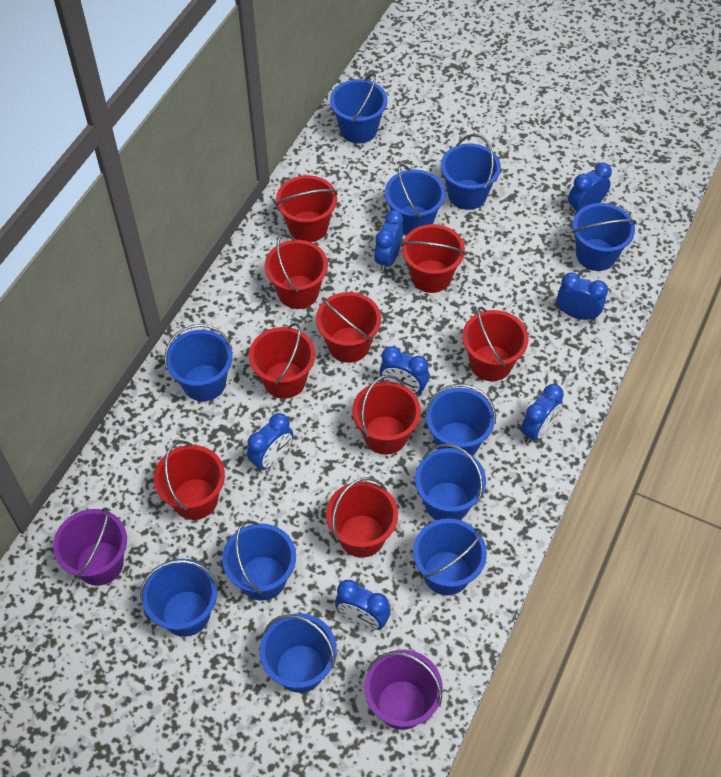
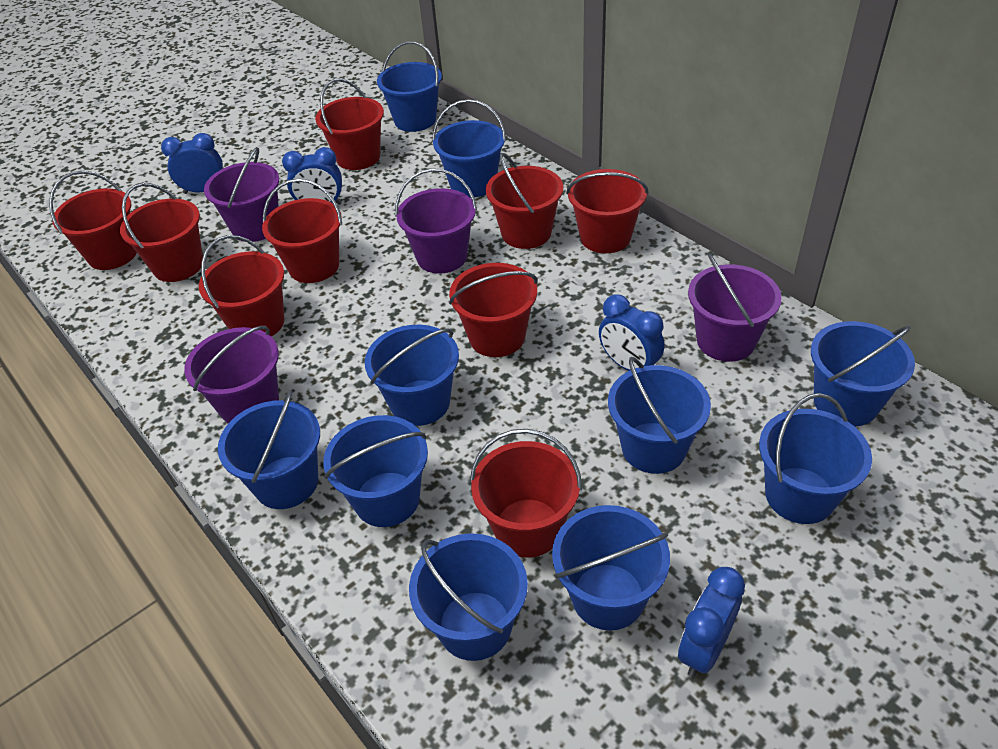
blue bucket: 11 -> 10
blue clock: 7 -> 4
purple bucket: 2 -> 4

